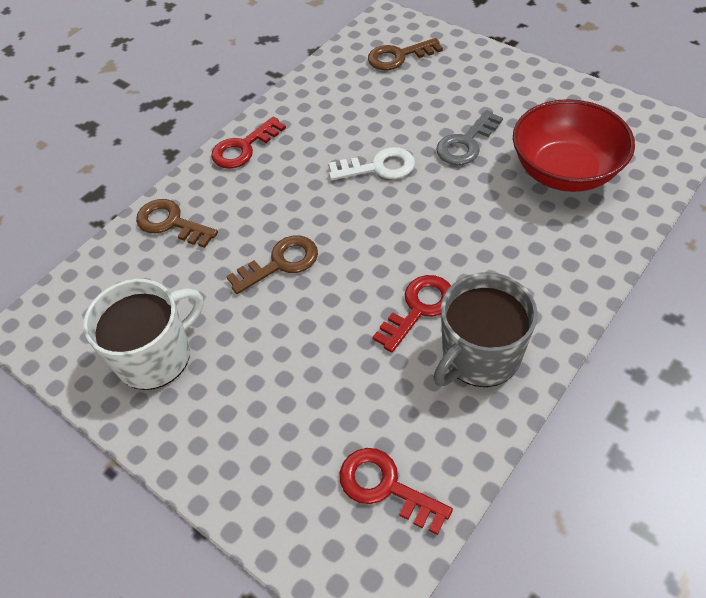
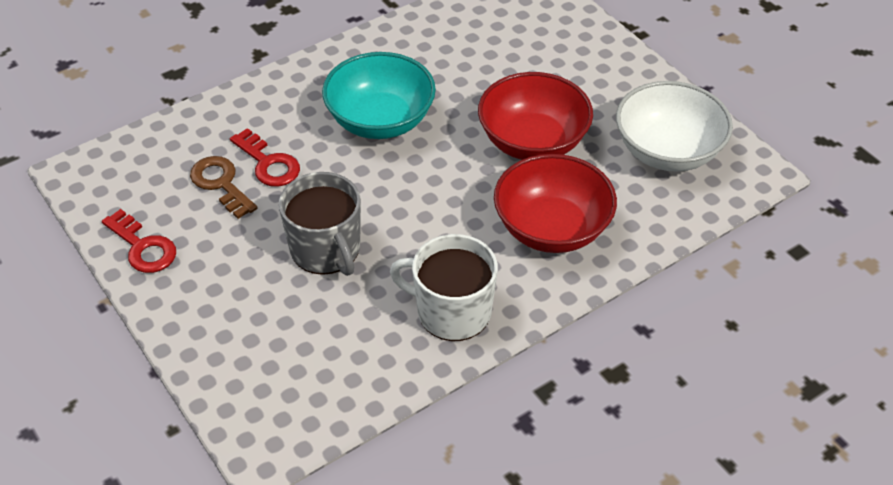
brown key: 3 -> 1
grey key: 1 -> 0
red bowl: 1 -> 2
red key: 3 -> 2
turquoise bowl: 0 -> 1
white bowl: 0 -> 1
white key: 1 -> 0

